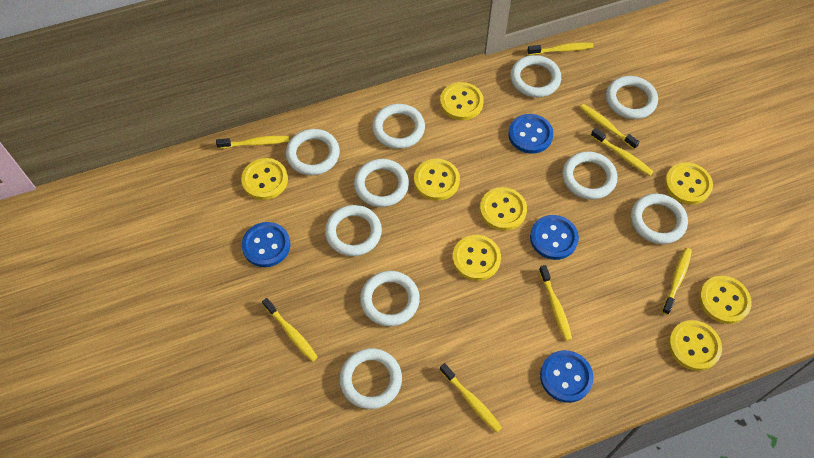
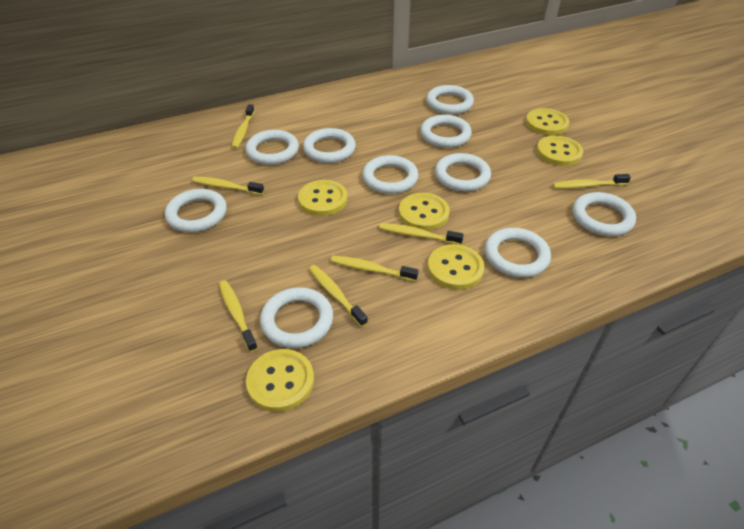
blue button: 4 -> 0
yellow button: 8 -> 6
yellow toothbrush: 8 -> 7

